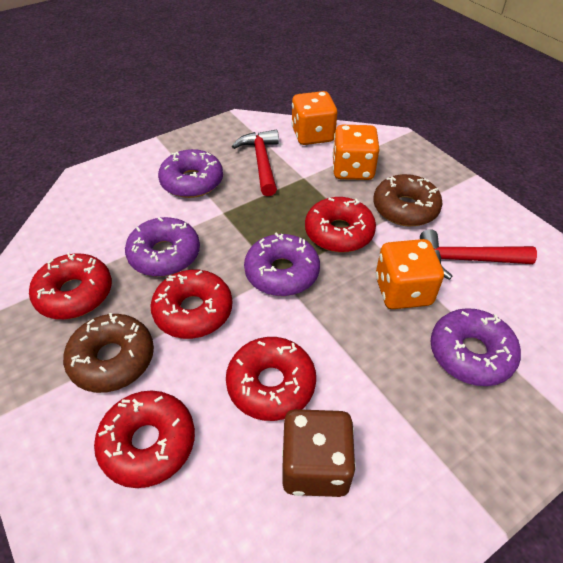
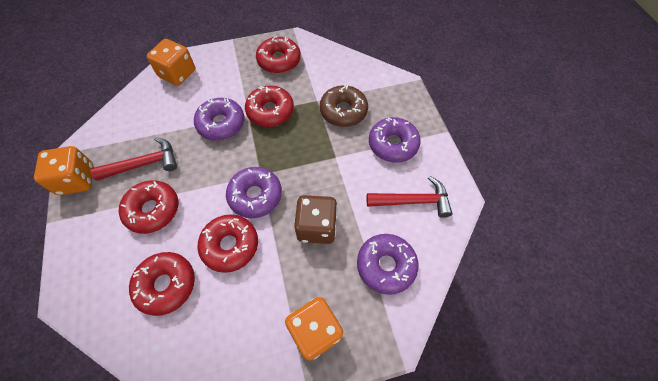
brown donut: 2 -> 1

